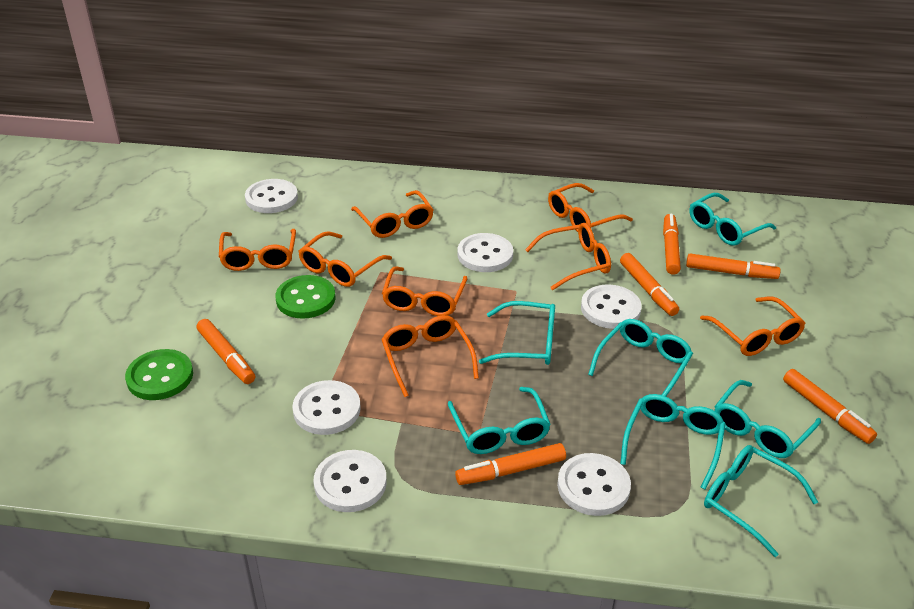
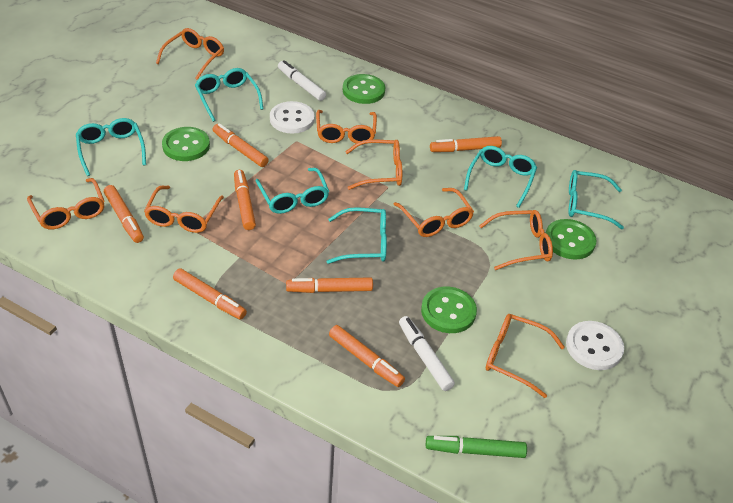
green button: 2 -> 4
green marker: 0 -> 1
orange marker: 6 -> 7
turquoise glasses: 7 -> 6
white button: 6 -> 2
white marker: 0 -> 2

